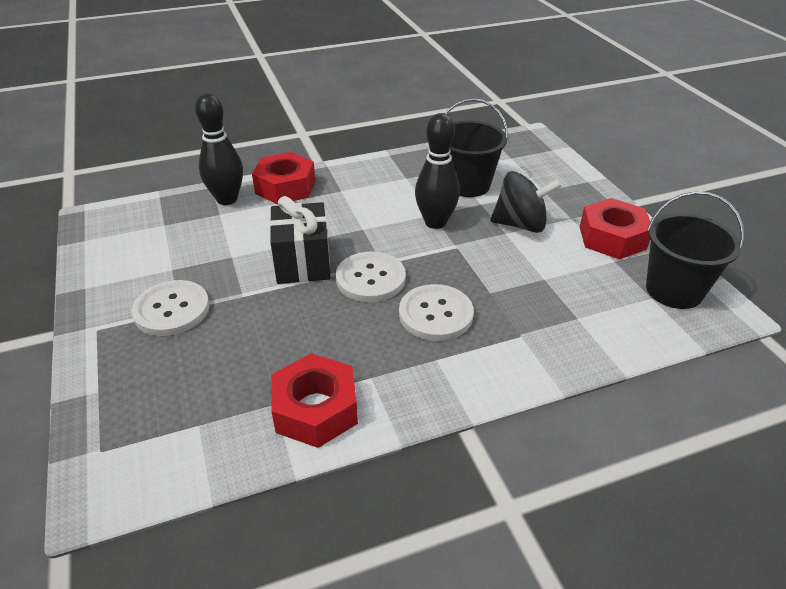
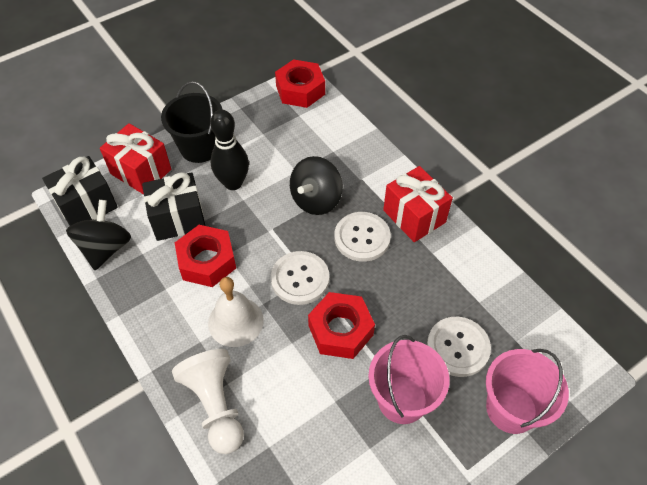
black bowling pin: 2 -> 1
black bucket: 2 -> 1
black gift: 1 -> 2
black spinning top: 1 -> 2
pink bucket: 0 -> 2
red gift: 0 -> 2
white bell: 0 -> 1
white pawn: 0 -> 1

